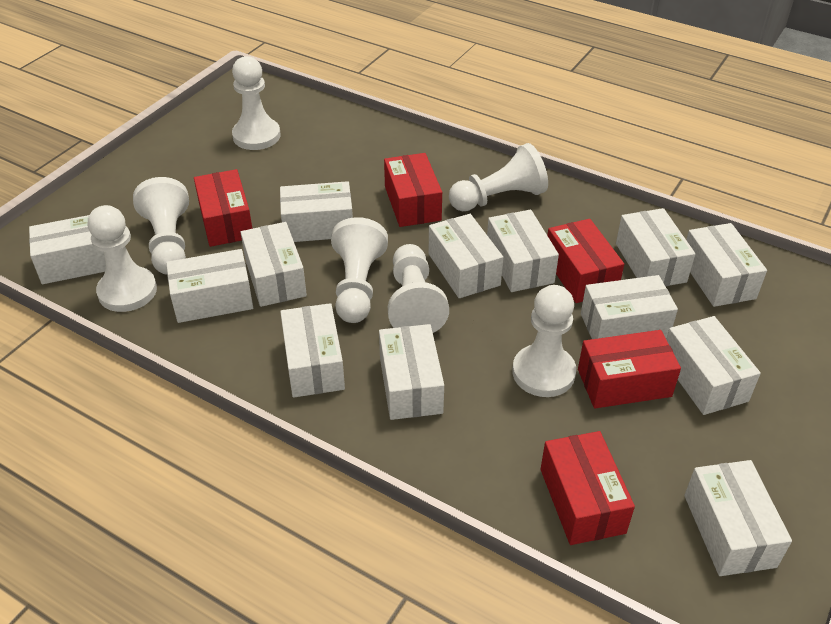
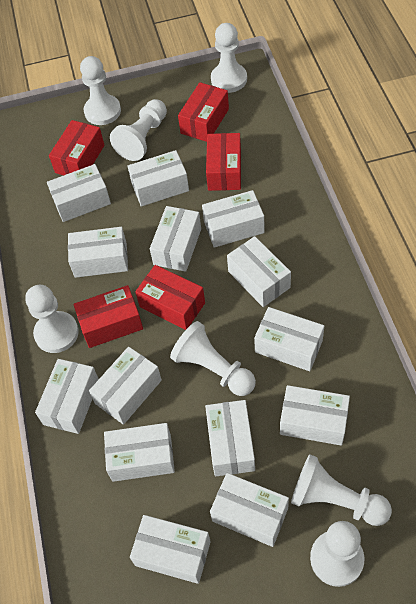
white box: 13 -> 14

